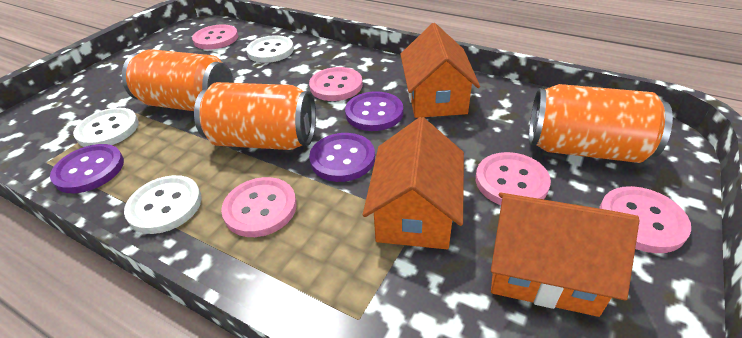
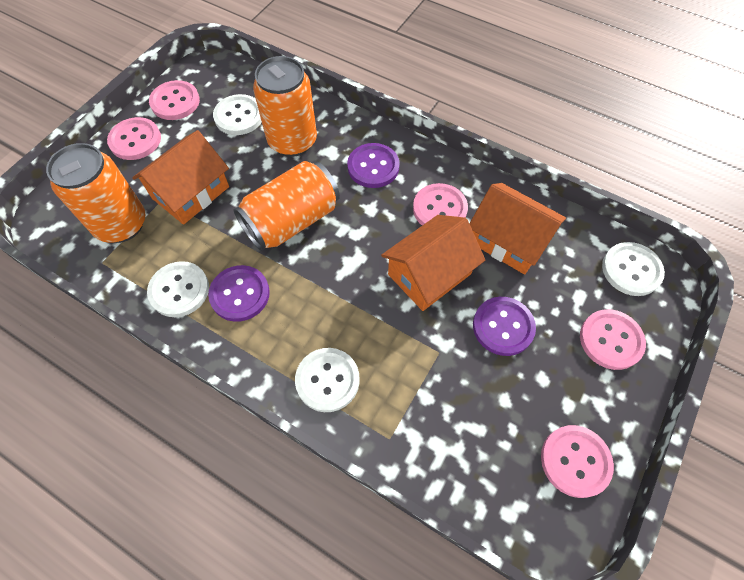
white button: 3 -> 4

